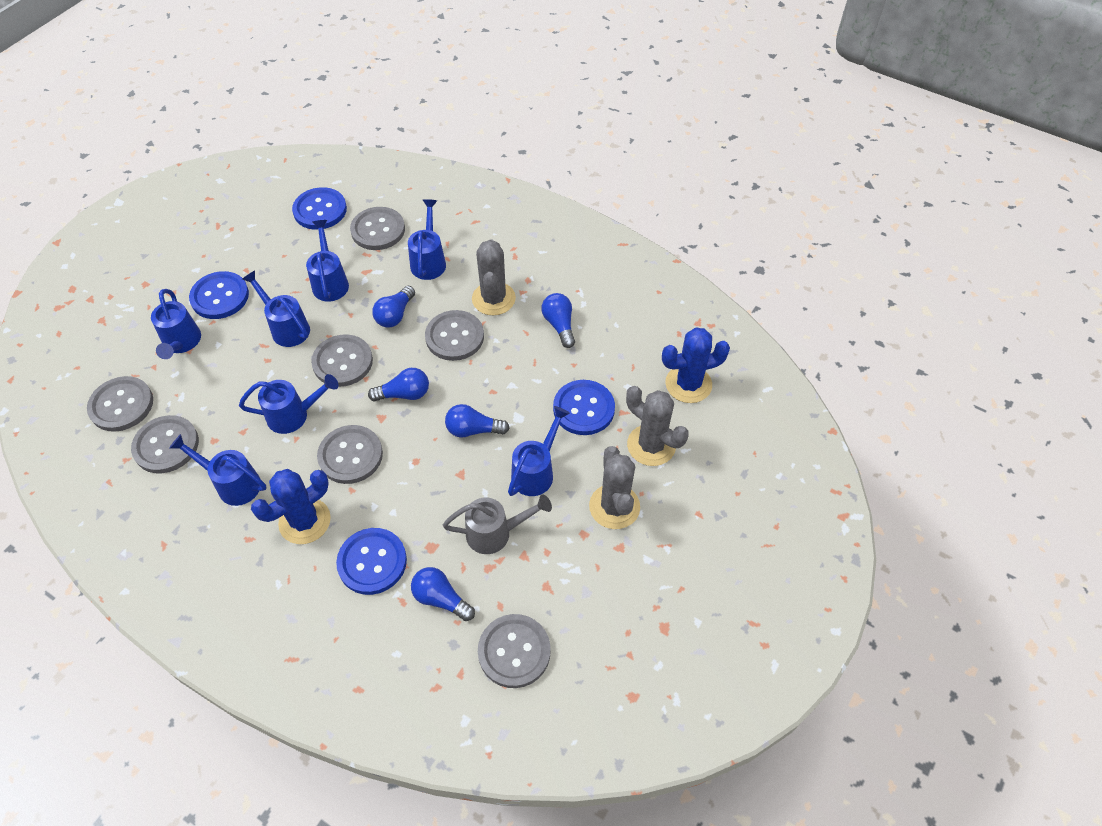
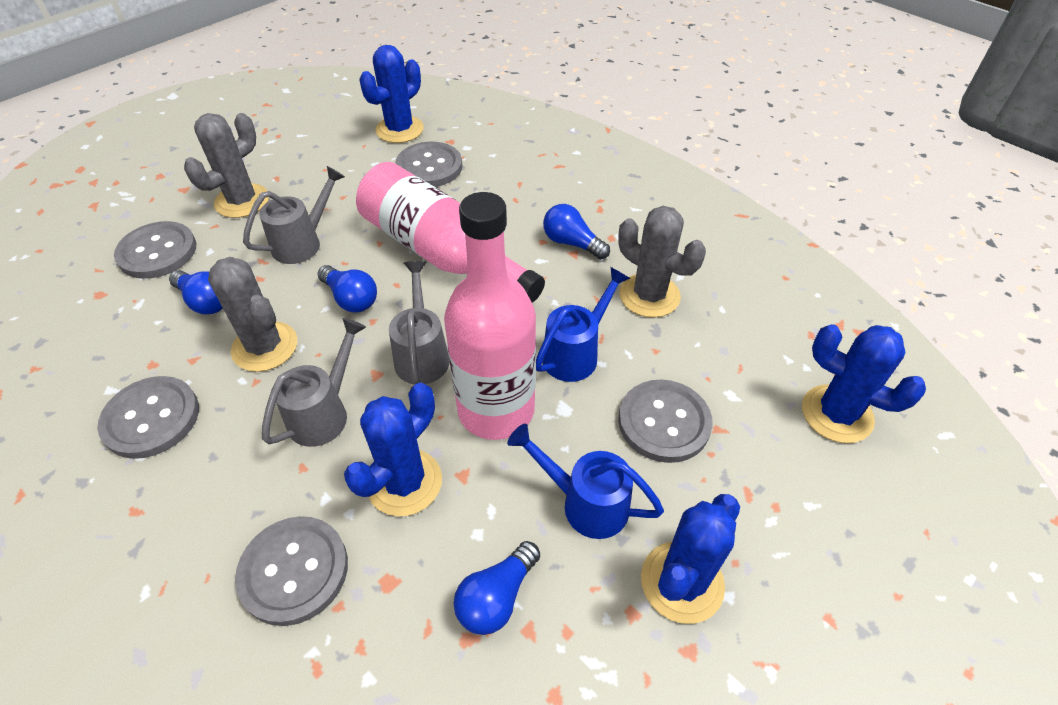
blue button: 4 -> 0
blue cactus: 2 -> 4
blue light bulb: 5 -> 4
blue watering can: 7 -> 2
grey button: 7 -> 5
grey watering can: 1 -> 3
pink bottle: 0 -> 2

